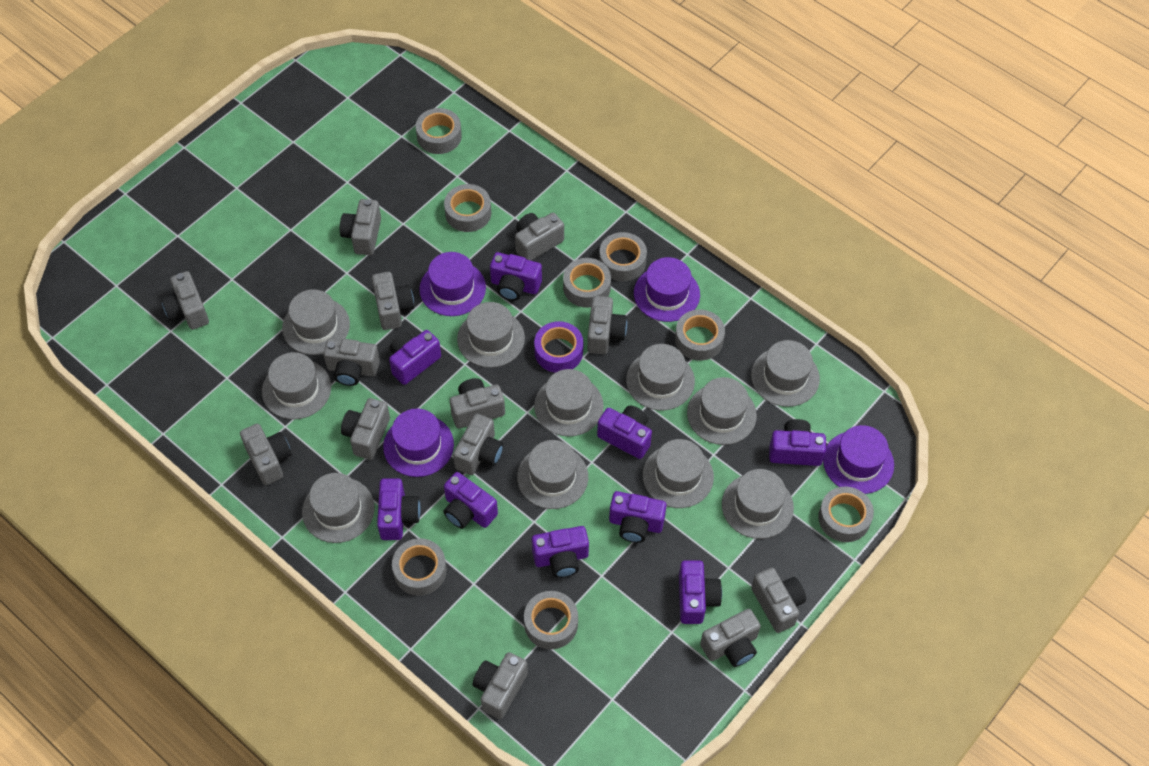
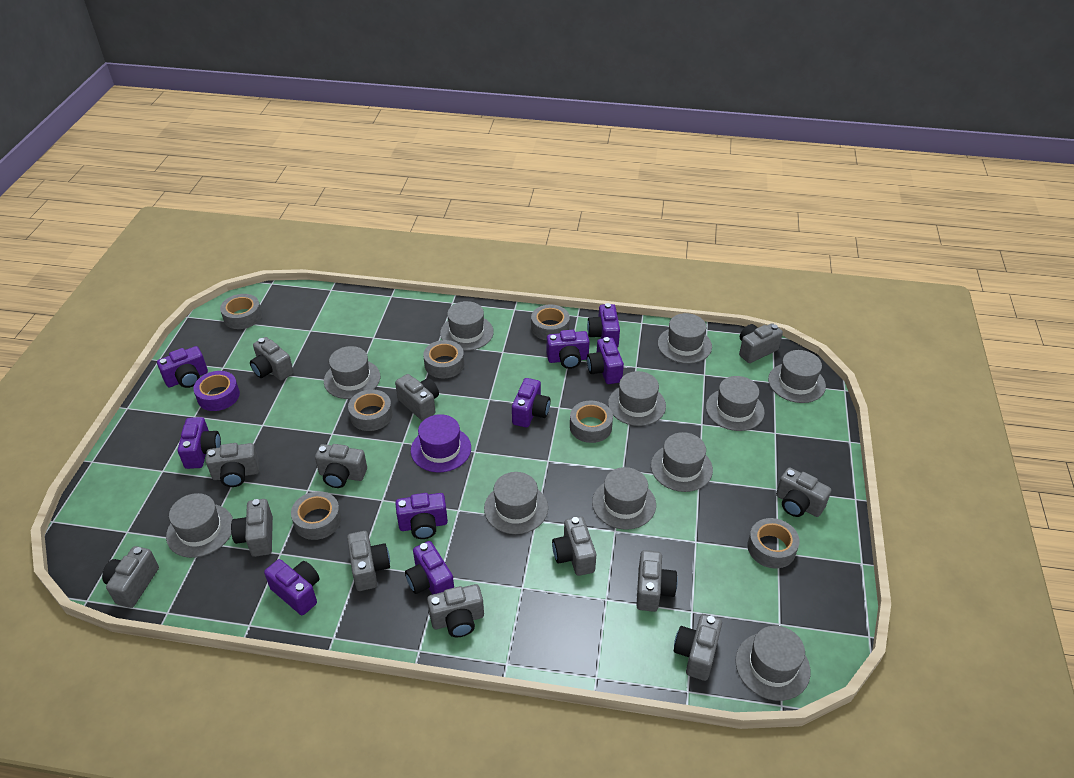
grey tape: 8 -> 7
purple hat: 4 -> 1

